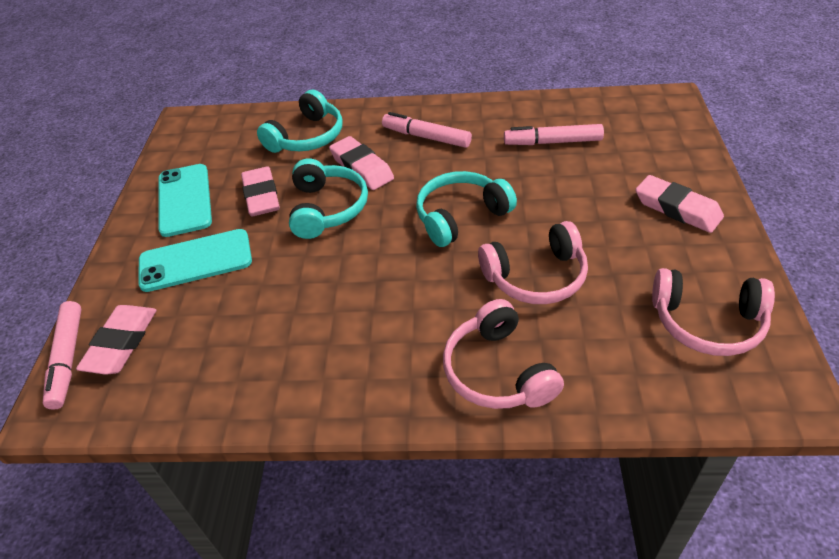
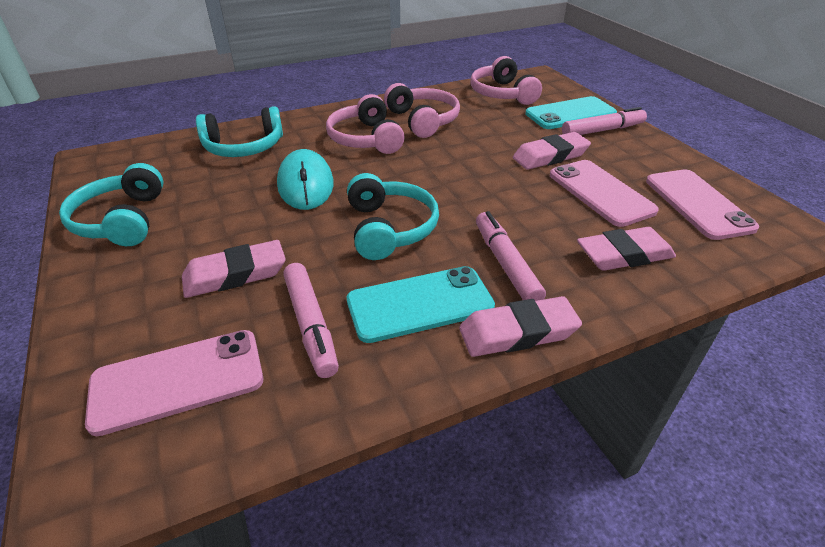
pink phone: 0 -> 3
turquoise mouse: 0 -> 1

